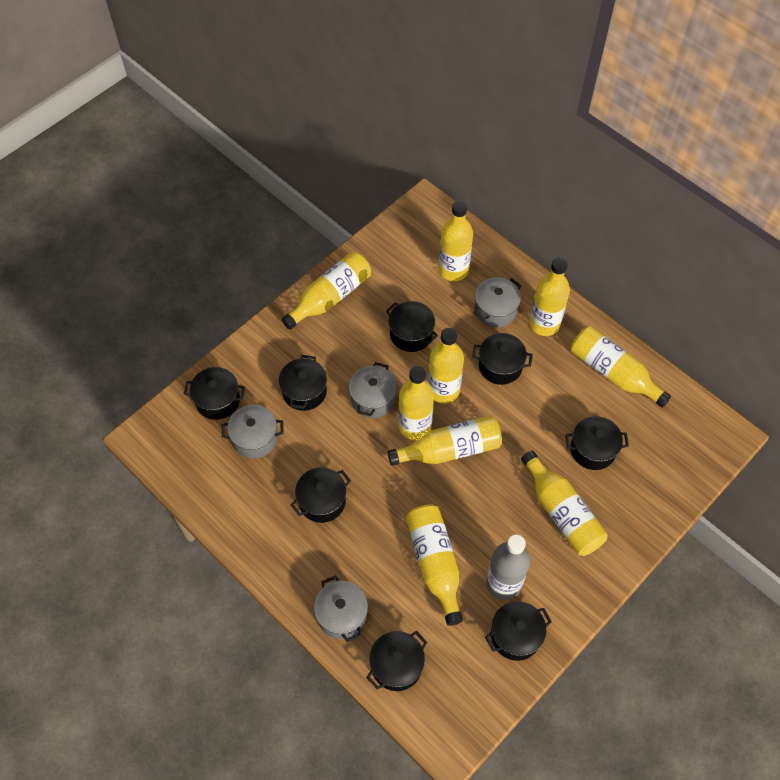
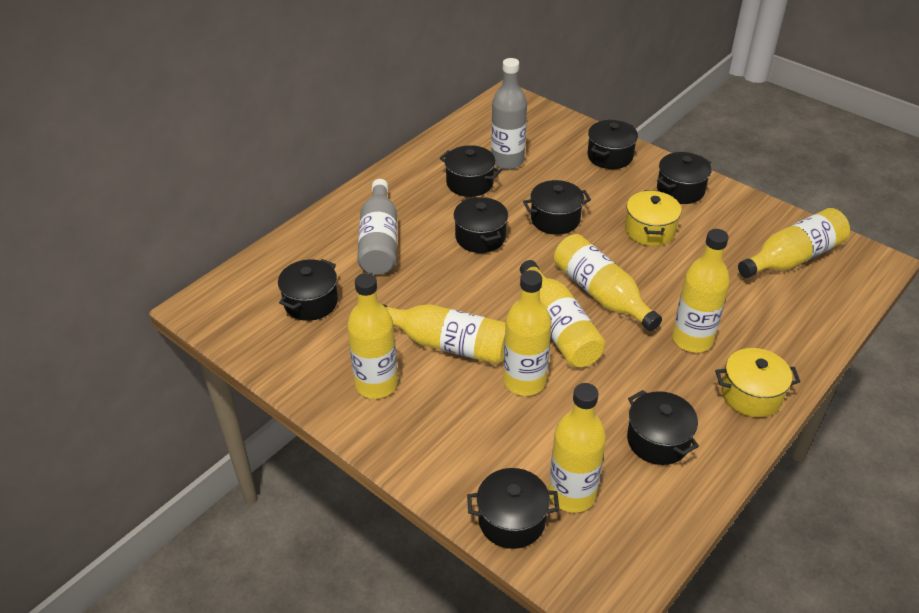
grey bottle: 1 -> 2
grey pot: 4 -> 0
yellow bottle: 9 -> 8
yellow pot: 0 -> 2

